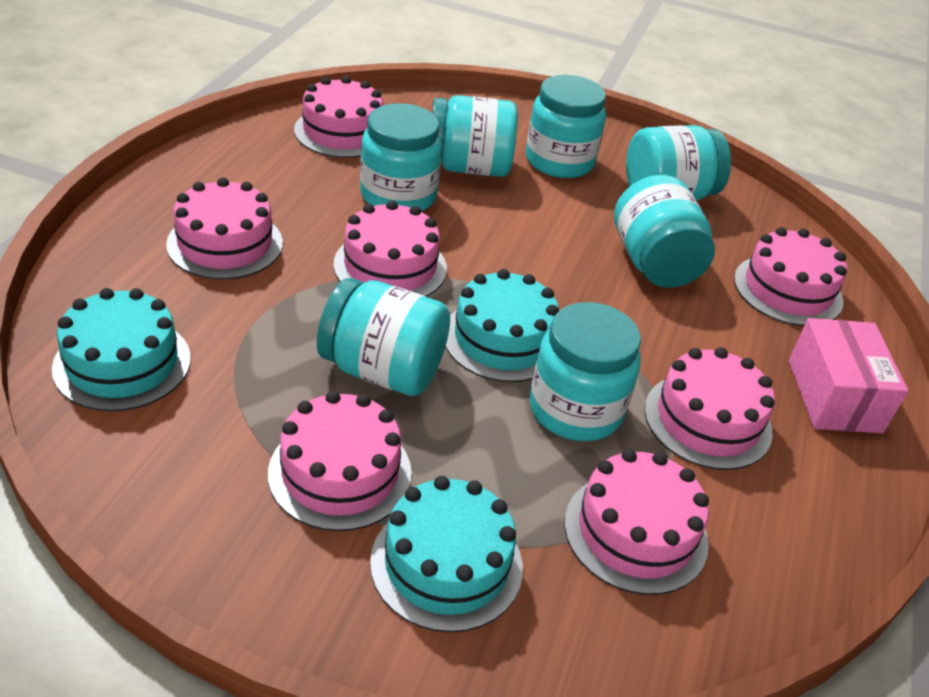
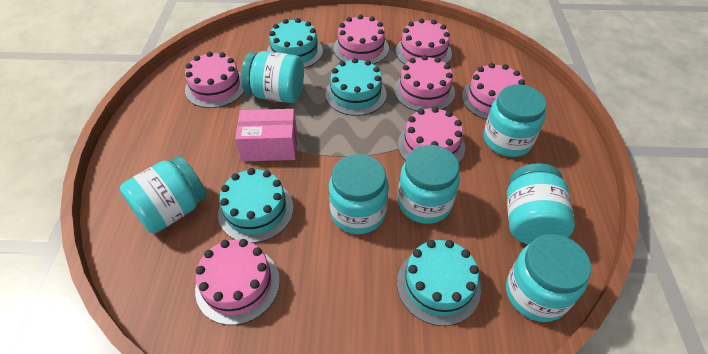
turquoise cake: 3 -> 4

